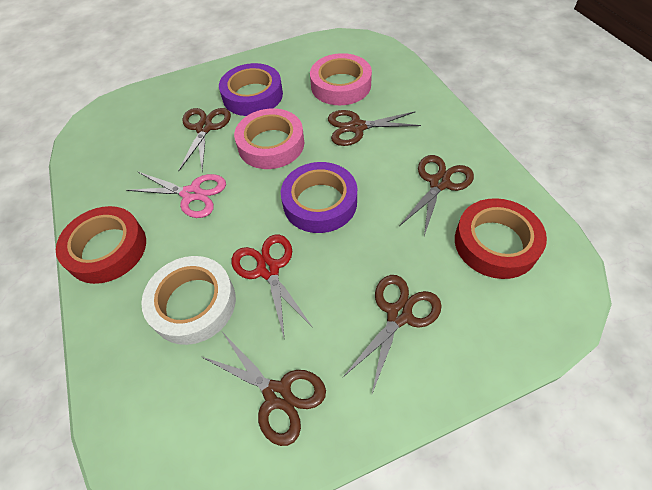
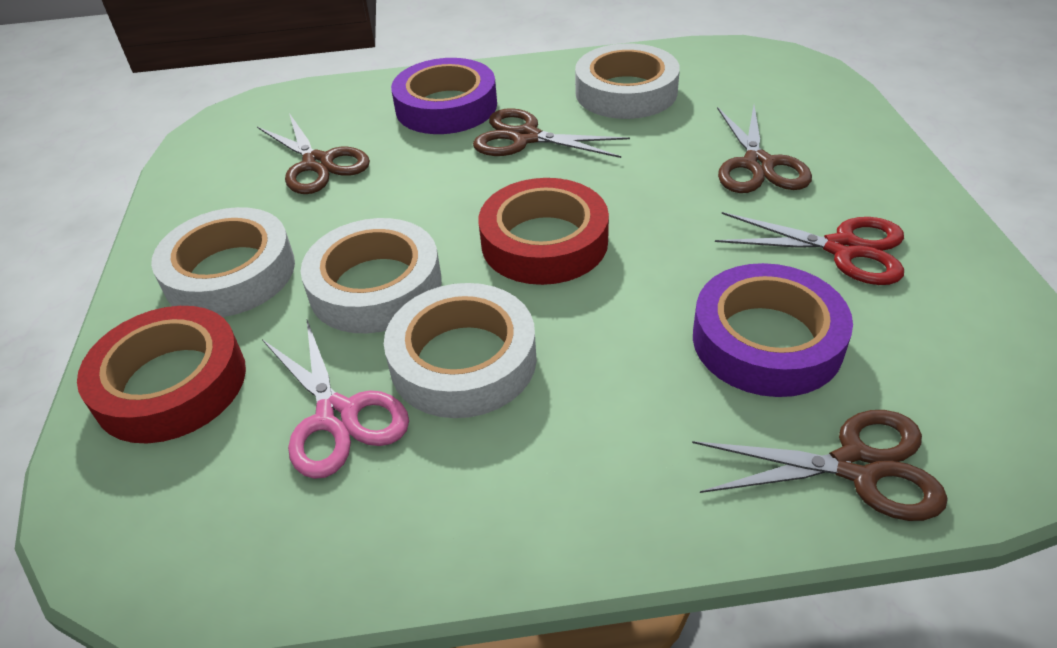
brown scissors: 5 -> 4
pink tape: 2 -> 0
white tape: 1 -> 4

